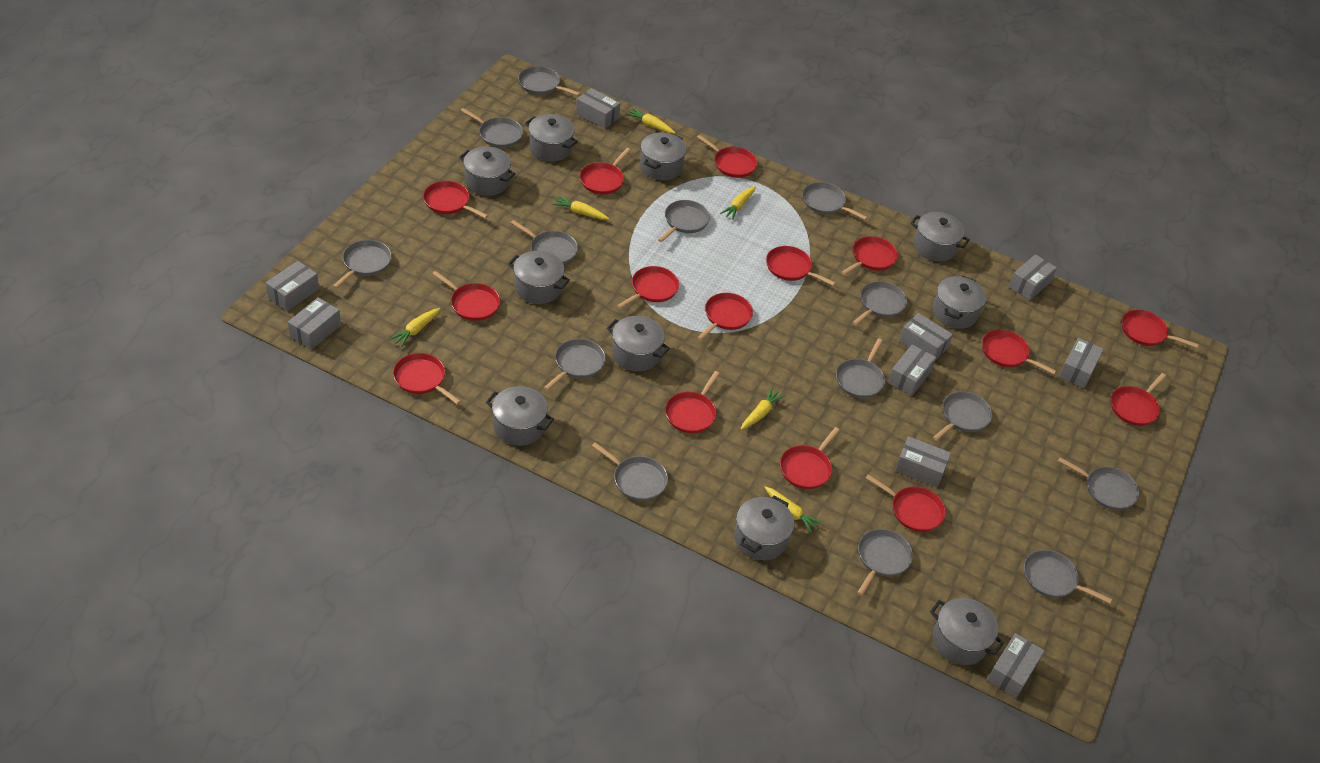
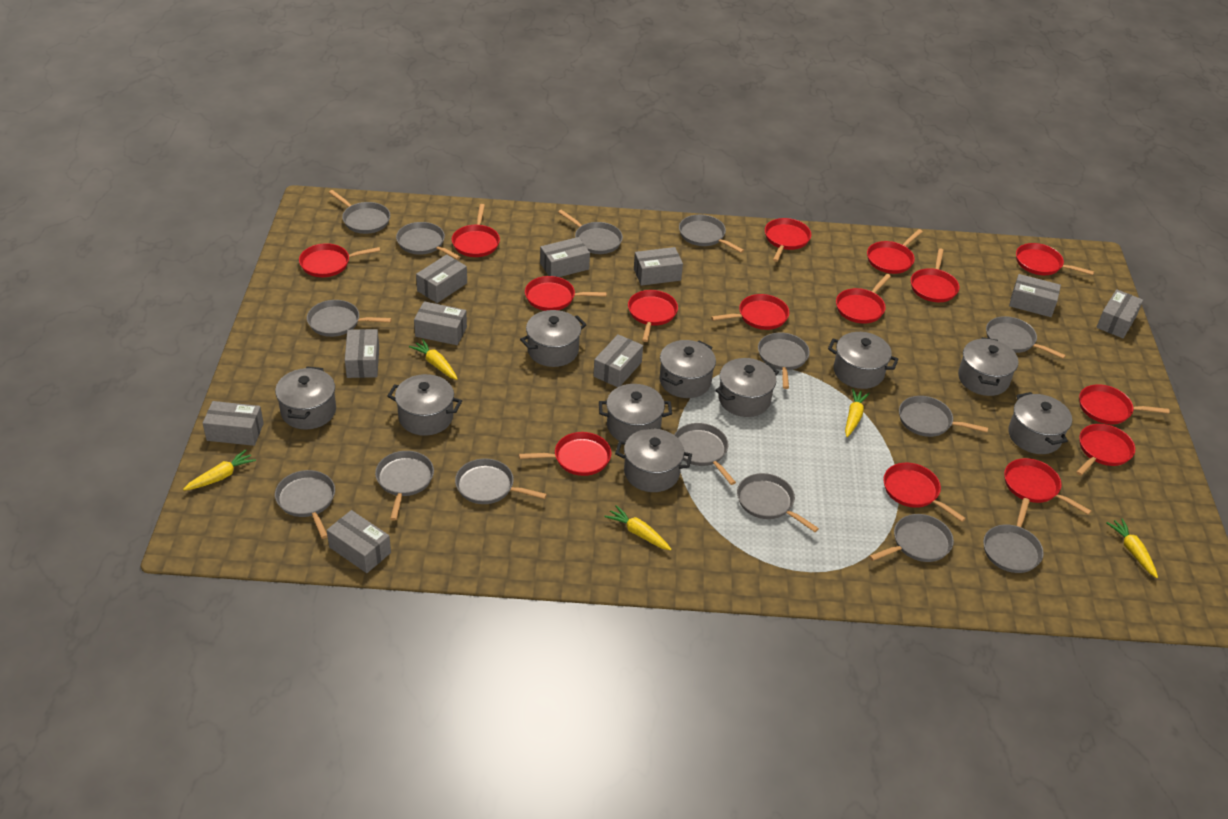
grey box: 9 -> 10
grey pan: 14 -> 15
yellow carrot: 6 -> 5

